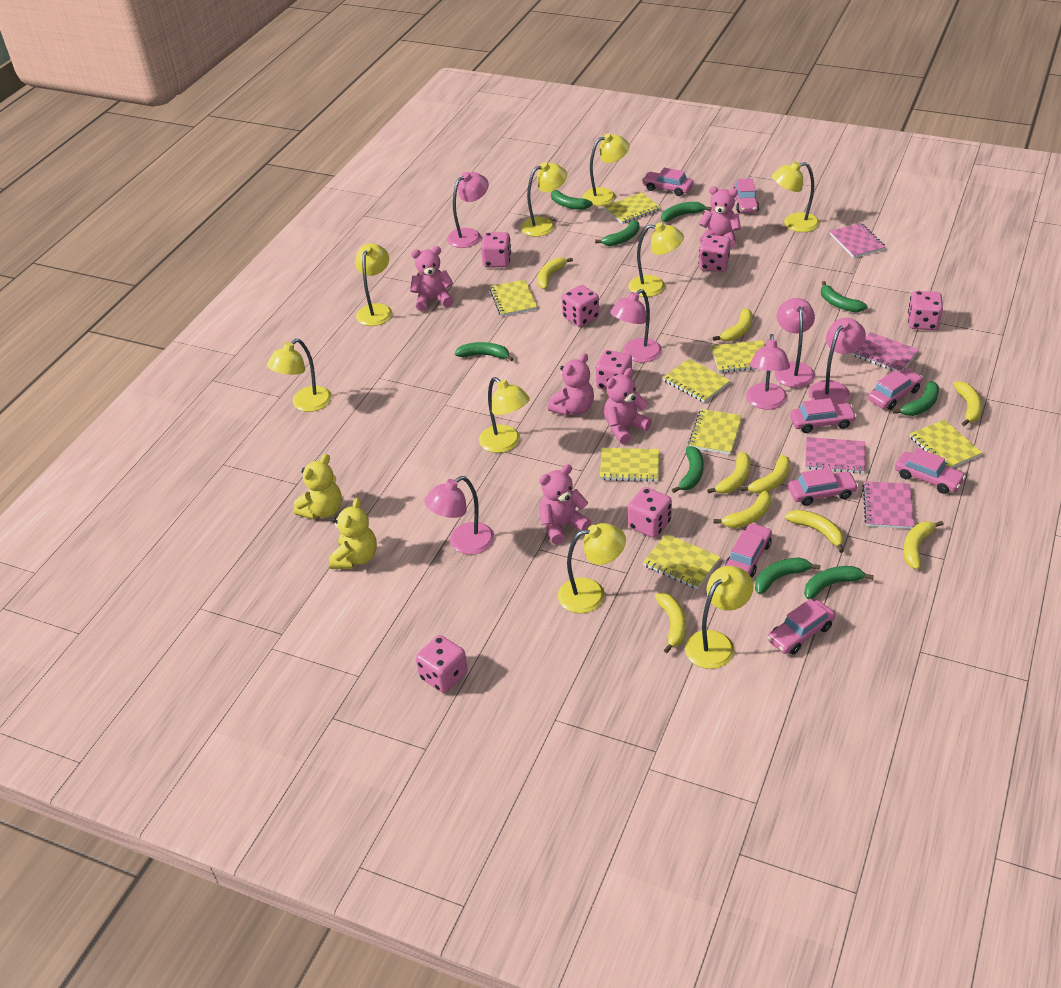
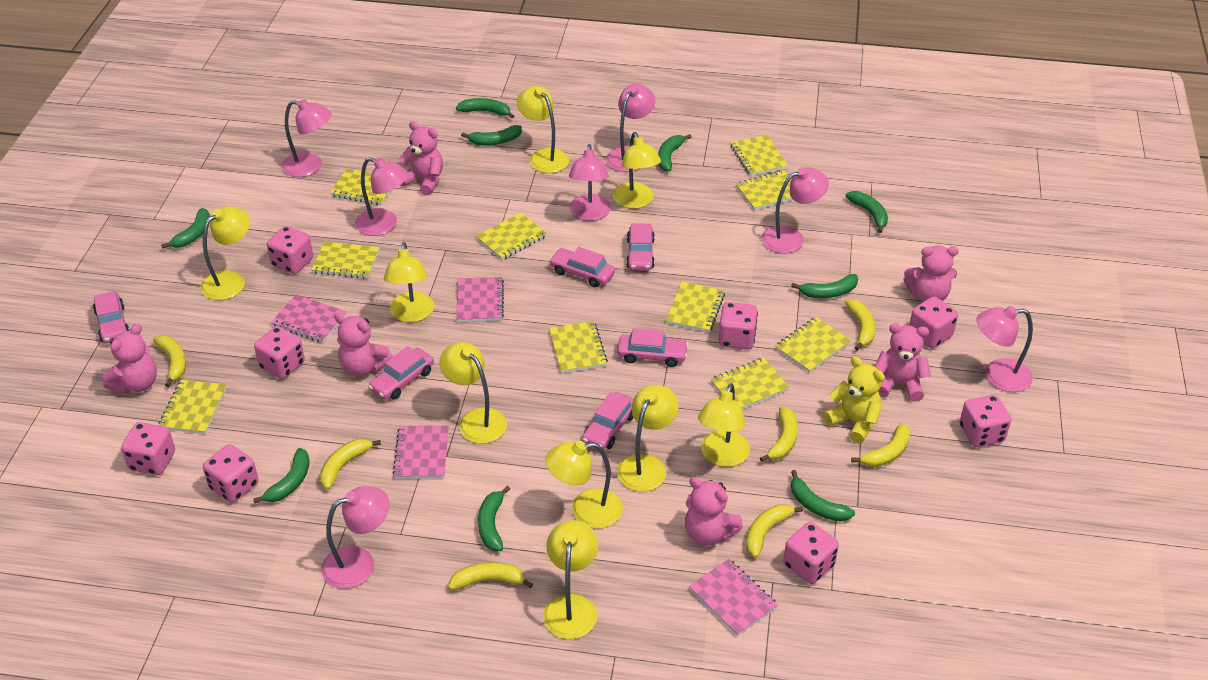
pink car: 8 -> 6
pink dice: 7 -> 8
pink lamp: 6 -> 7
pink teddy bear: 5 -> 6
yellow banana: 9 -> 7
yellow notebook: 8 -> 10
yellow teddy bear: 2 -> 1

